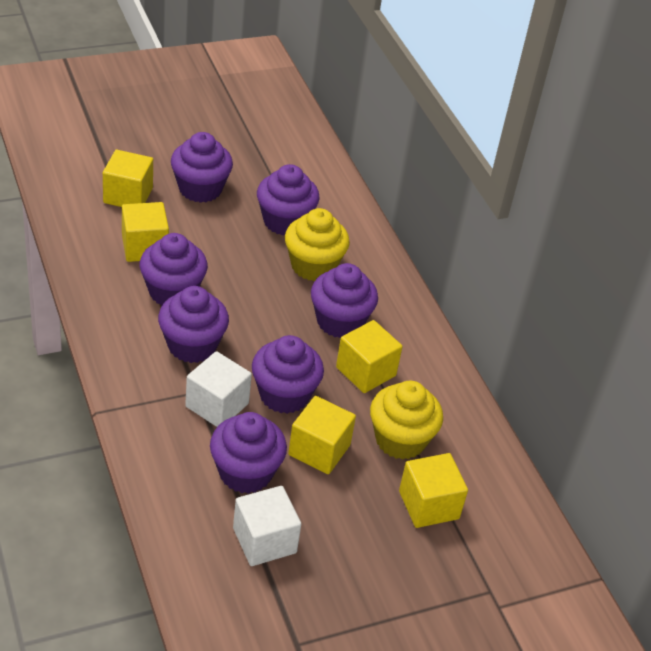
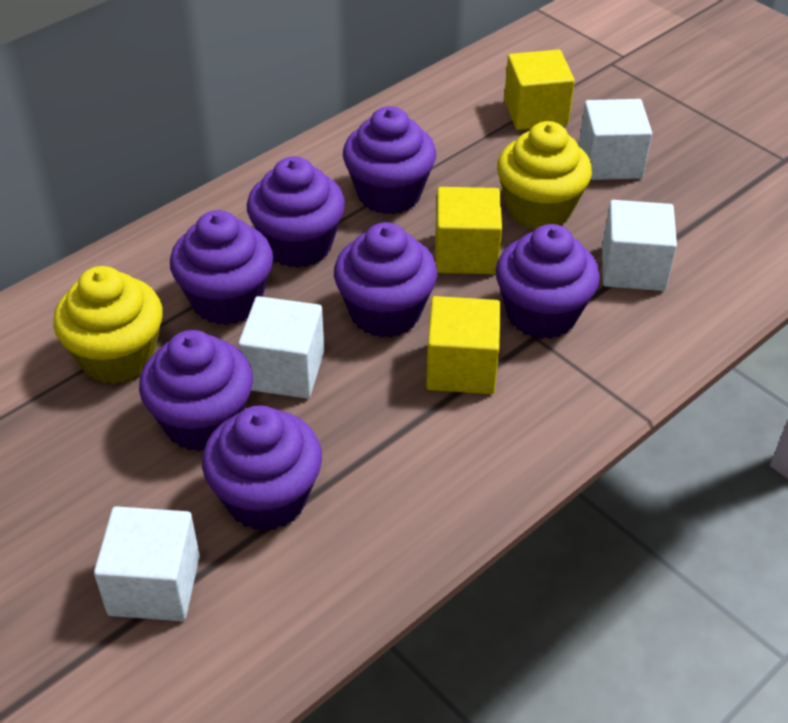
white cube: 2 -> 4
yellow cube: 5 -> 3

